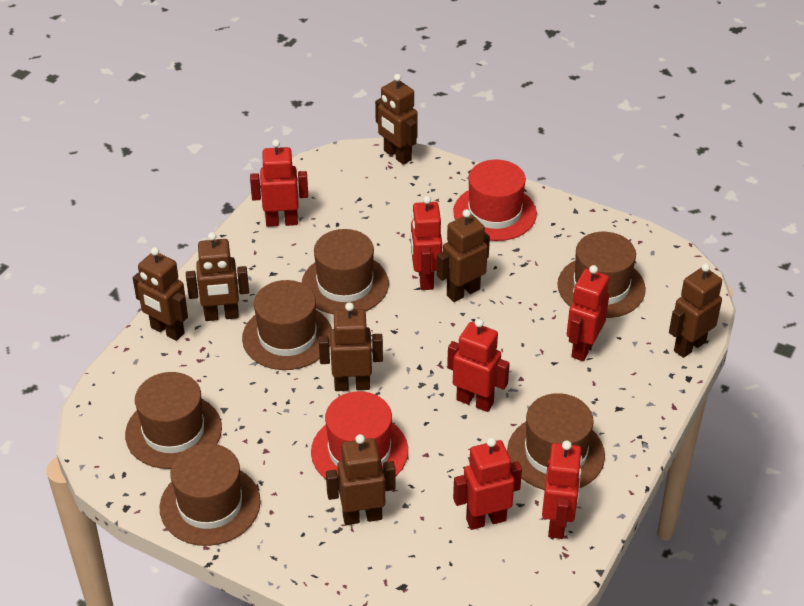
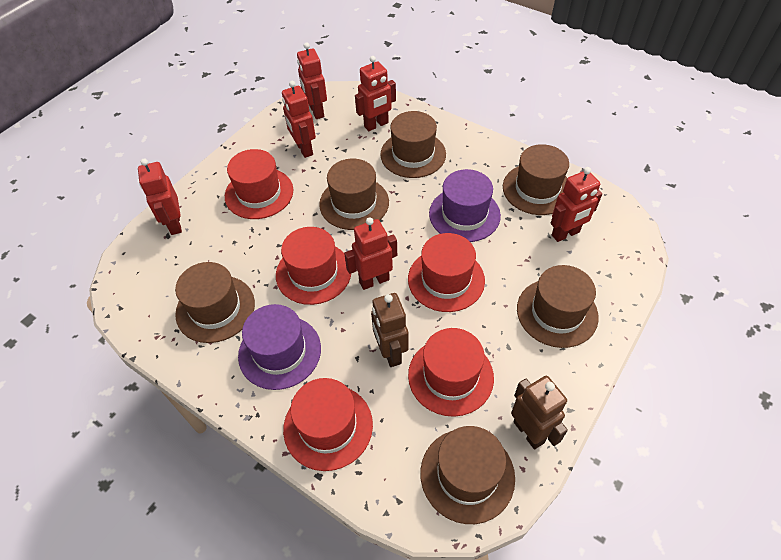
brown robot: 7 -> 2
purple hat: 0 -> 2
red hat: 2 -> 5

